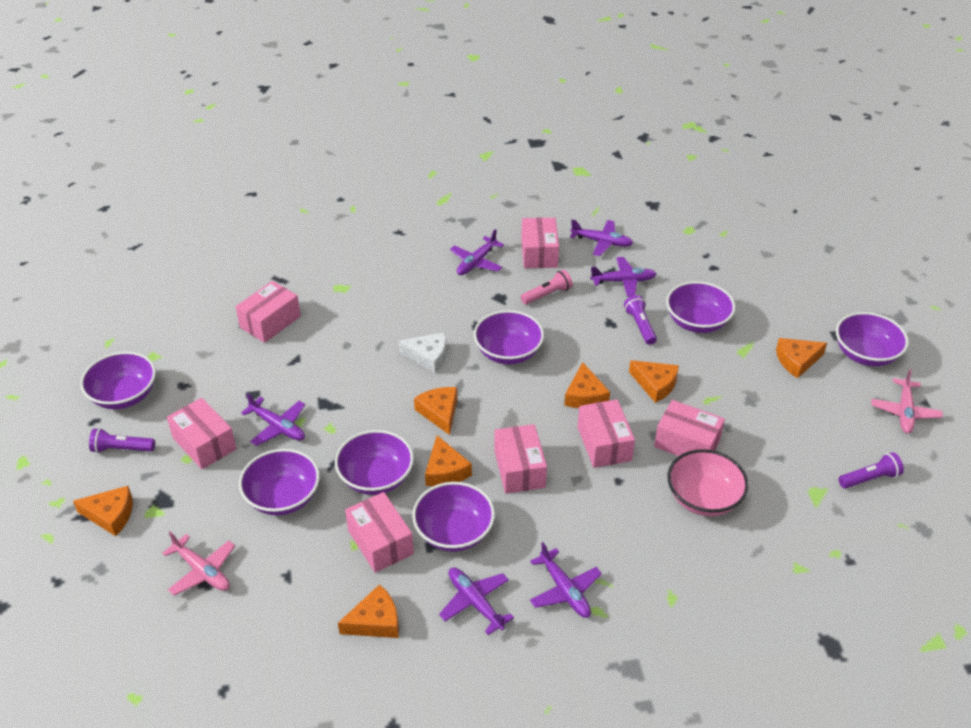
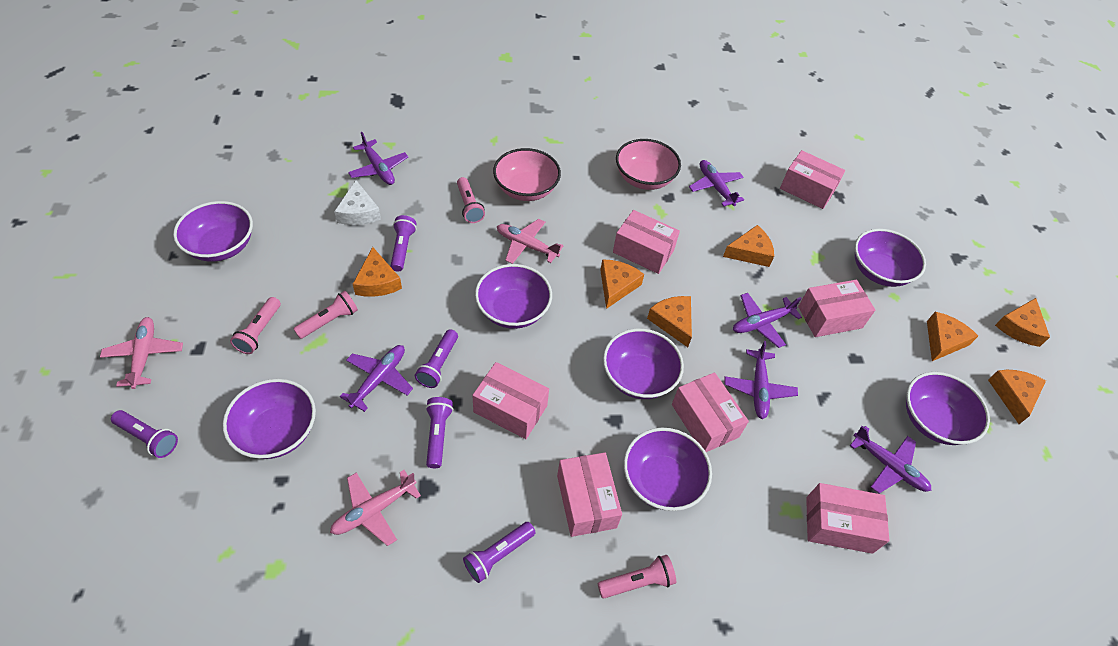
pink bowl: 1 -> 2
pink flashlight: 1 -> 4
pink plane: 2 -> 3
purple flashlight: 3 -> 5

